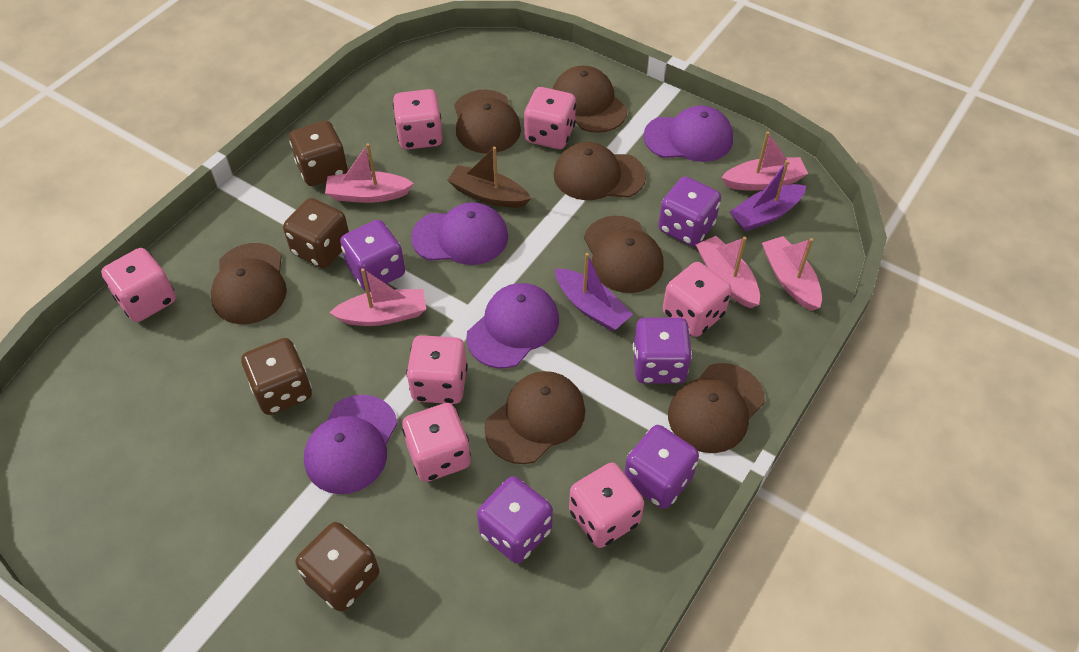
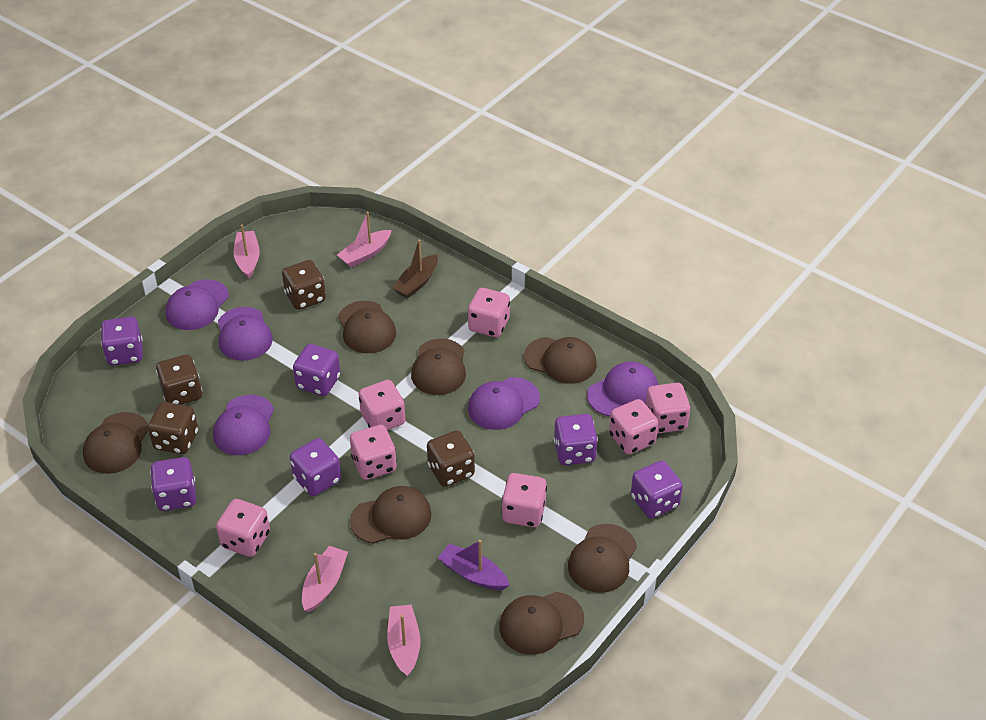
pink boat: 5 -> 4
purple boat: 2 -> 1
purple cap: 4 -> 5
purple dice: 5 -> 6

